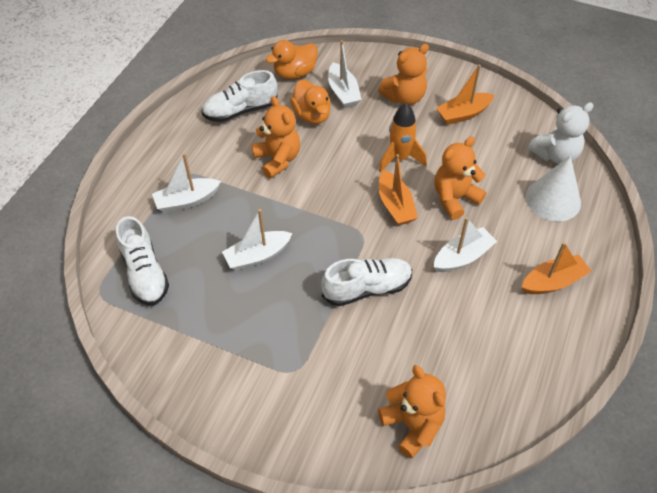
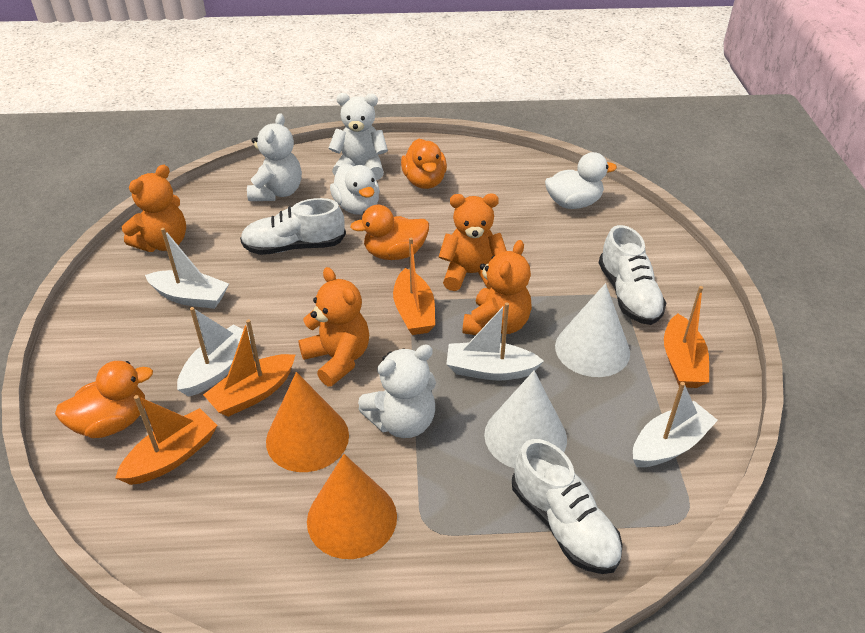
orange boat: 3 -> 4
orange cone: 0 -> 2
orange duck: 2 -> 3
orange rocket: 1 -> 0
white cone: 1 -> 2
white duck: 0 -> 2
white teddy bear: 1 -> 3

